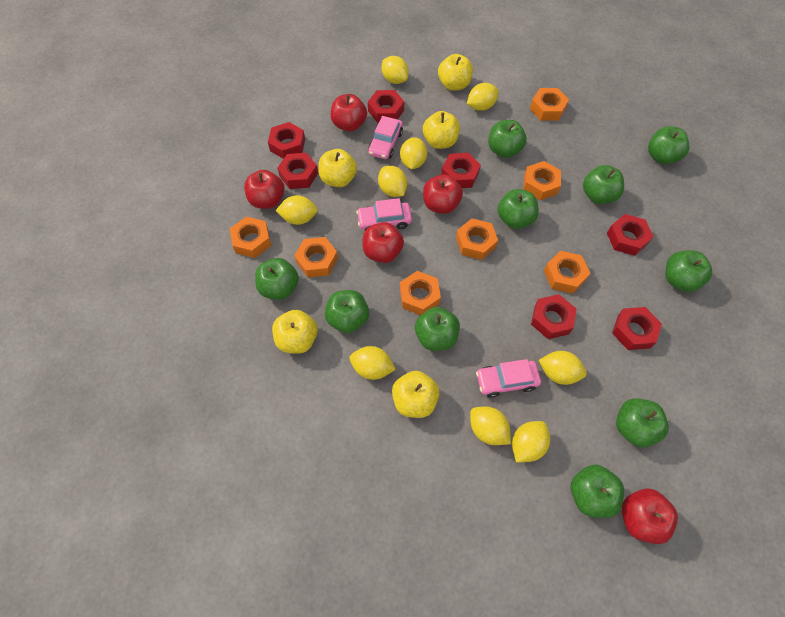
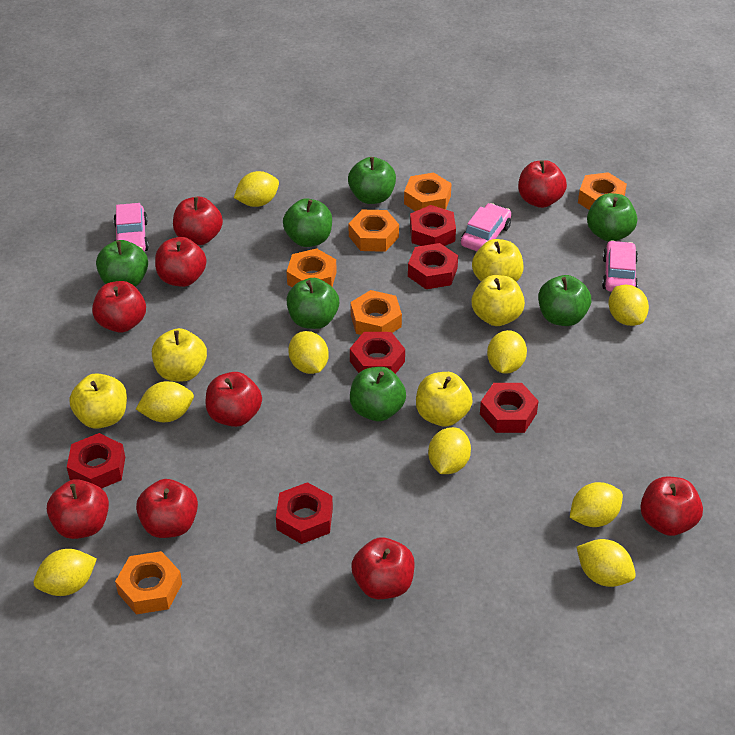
green apple: 10 -> 7
orange nut: 7 -> 6
red apple: 5 -> 9
red nut: 7 -> 6

